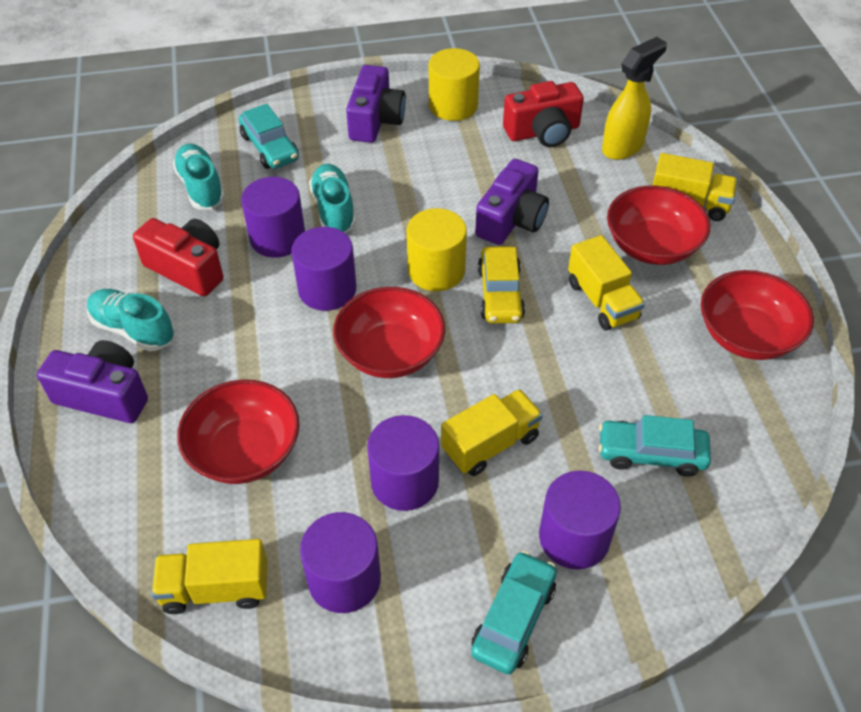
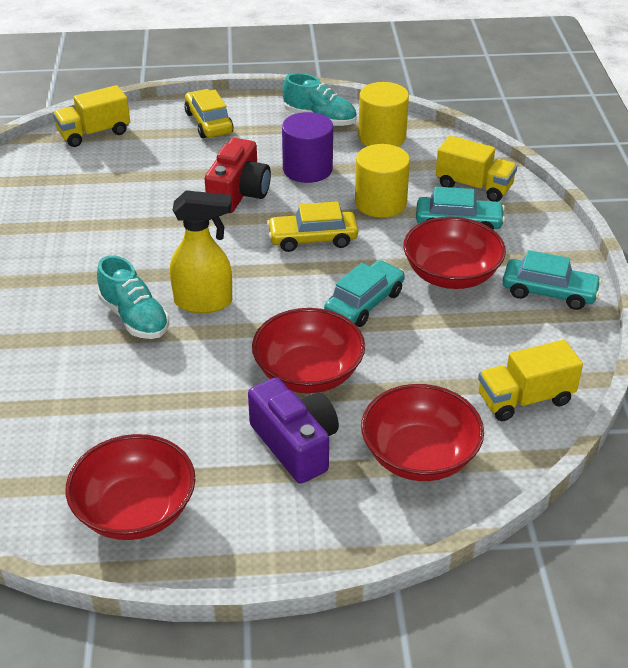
purple camera: 3 -> 1
purple cylinder: 5 -> 1
red camera: 2 -> 1
turquoise shoe: 3 -> 2
yellow car: 1 -> 2
yellow truck: 4 -> 3

